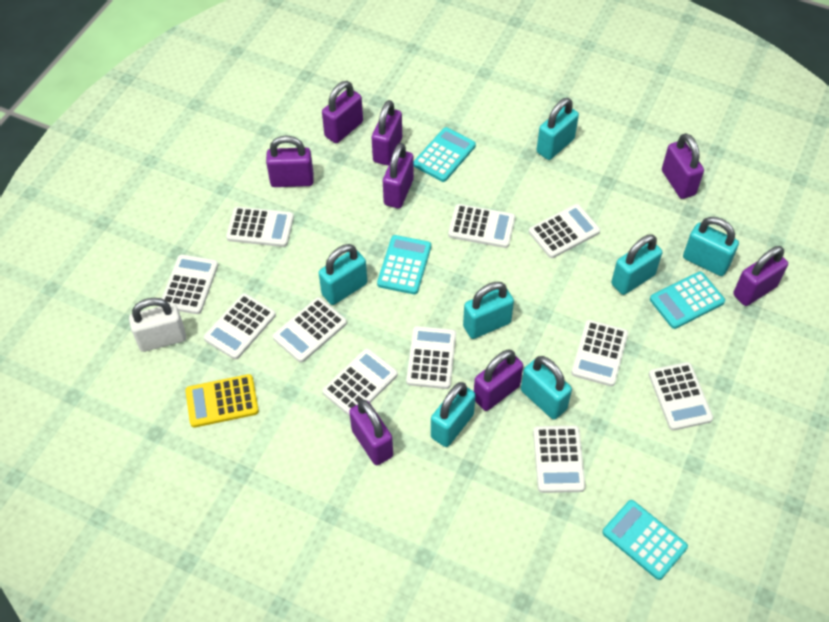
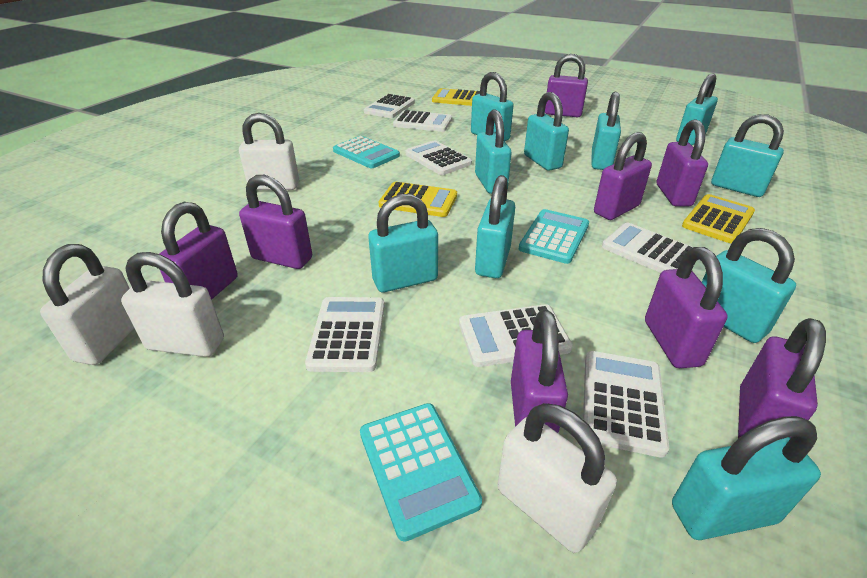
turquoise calculator: 4 -> 3
turquoise padlock: 7 -> 10
white calculator: 11 -> 7
white padlock: 1 -> 4
yellow calculator: 1 -> 3

